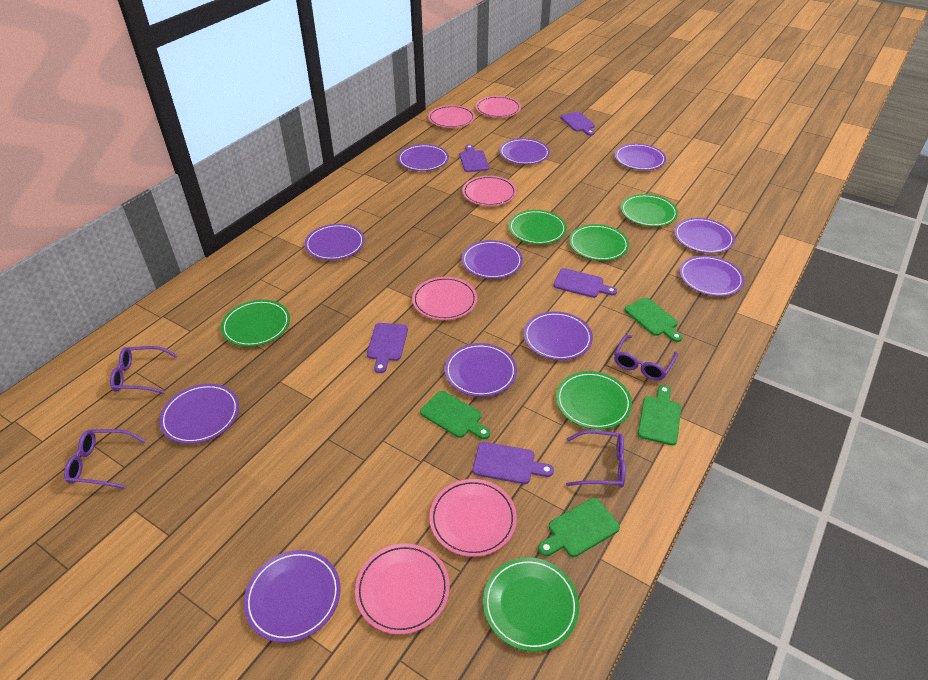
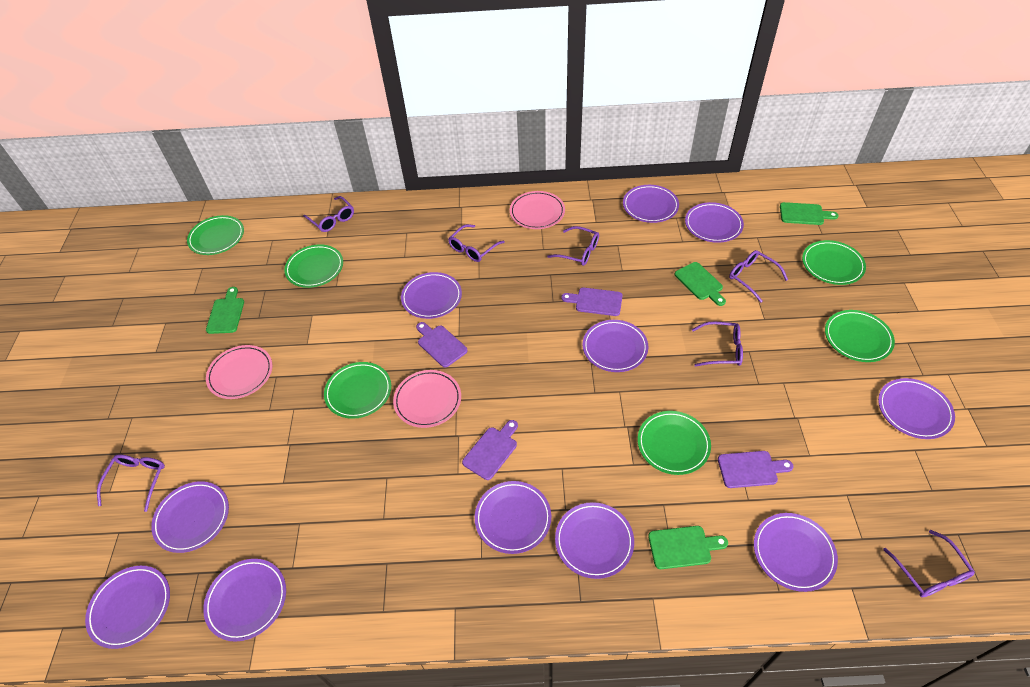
pink plate: 6 -> 3
purple cutting board: 5 -> 4
purple glasses: 4 -> 7

